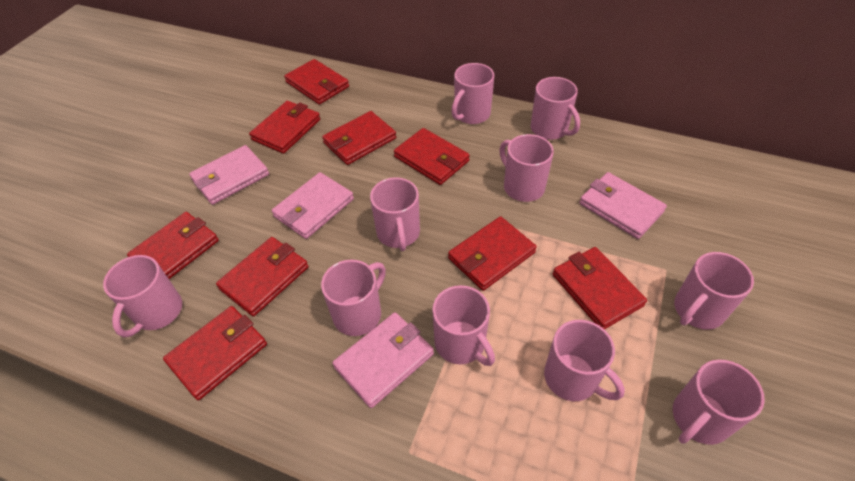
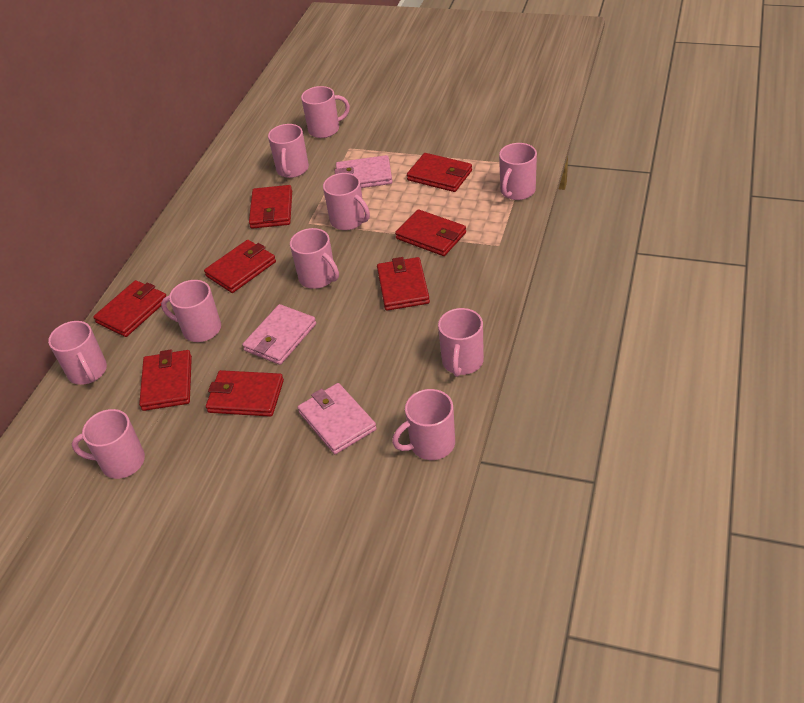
pink wallet: 4 -> 3
red wallet: 9 -> 8

